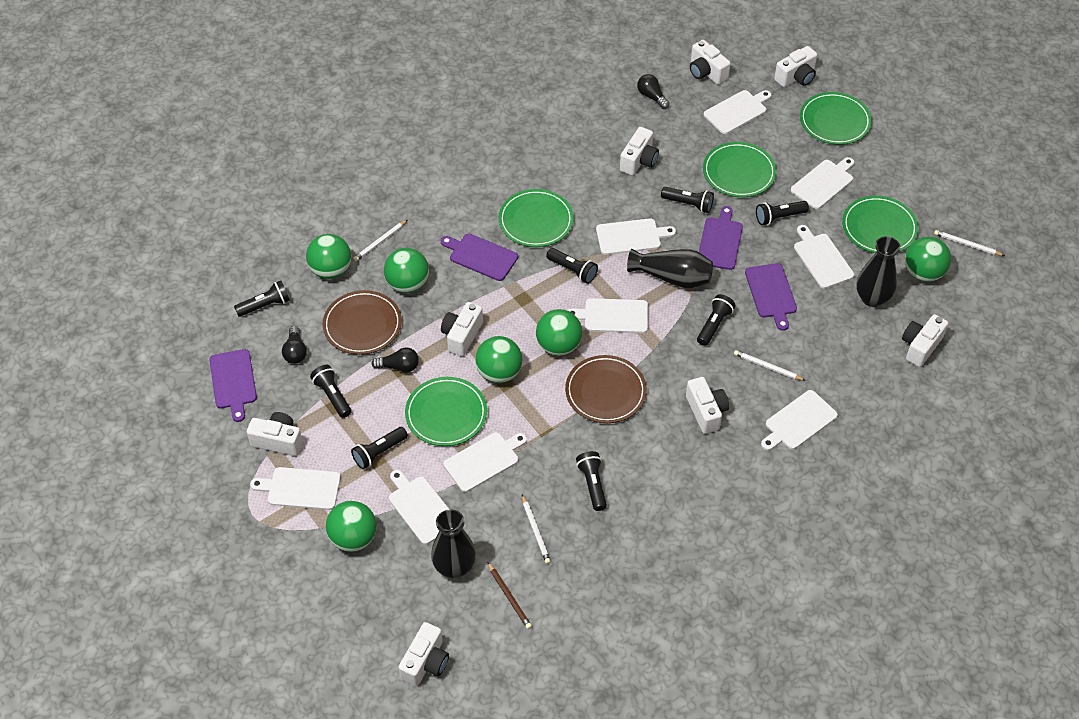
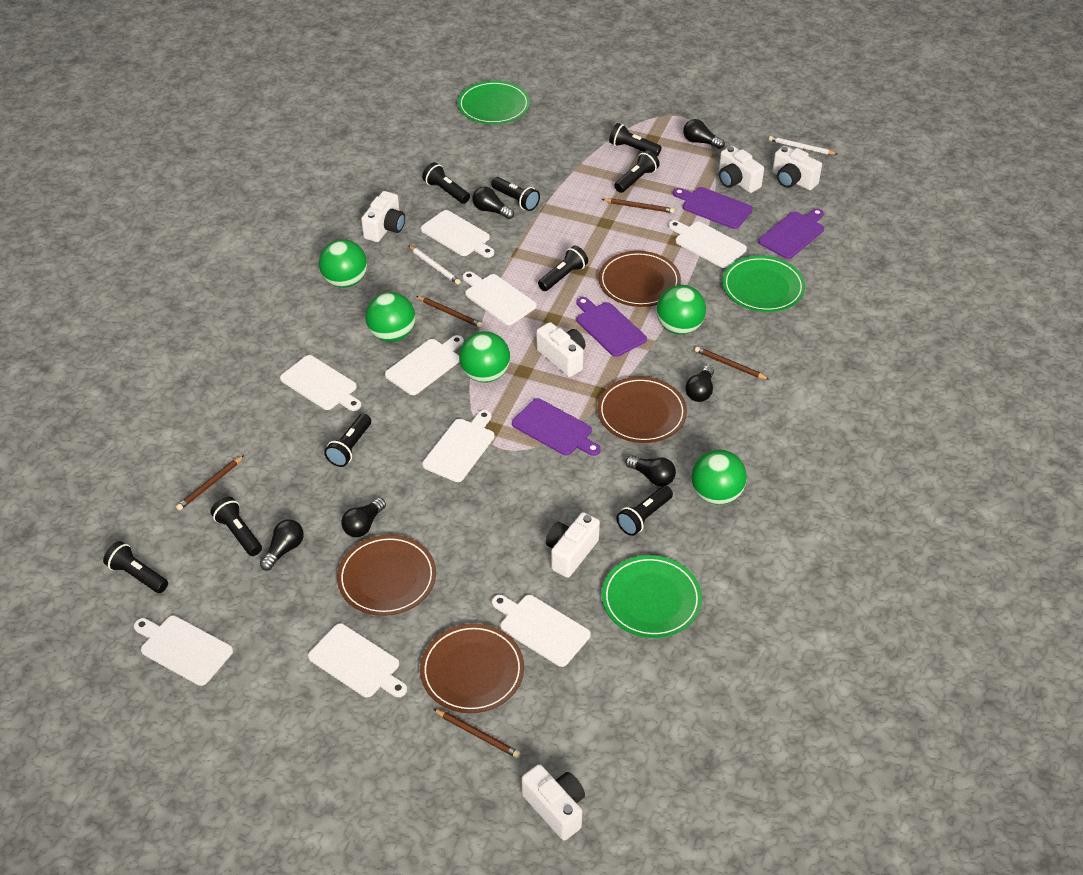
black flashlight: 8 -> 9
black light bulb: 3 -> 6
black vase: 3 -> 0
brown pencil: 1 -> 5
brown plate: 2 -> 4
green ball: 6 -> 5
green plate: 5 -> 3
white camera: 8 -> 6
white pencil: 4 -> 2

